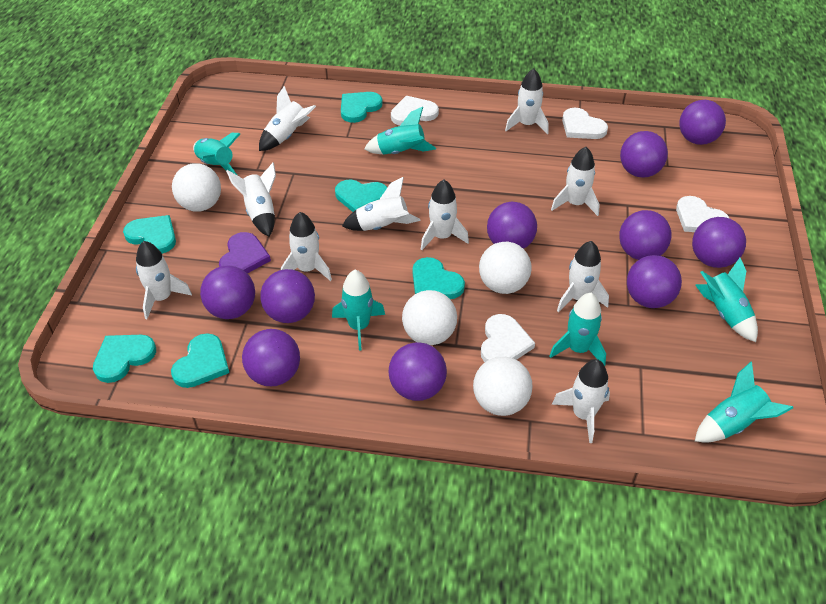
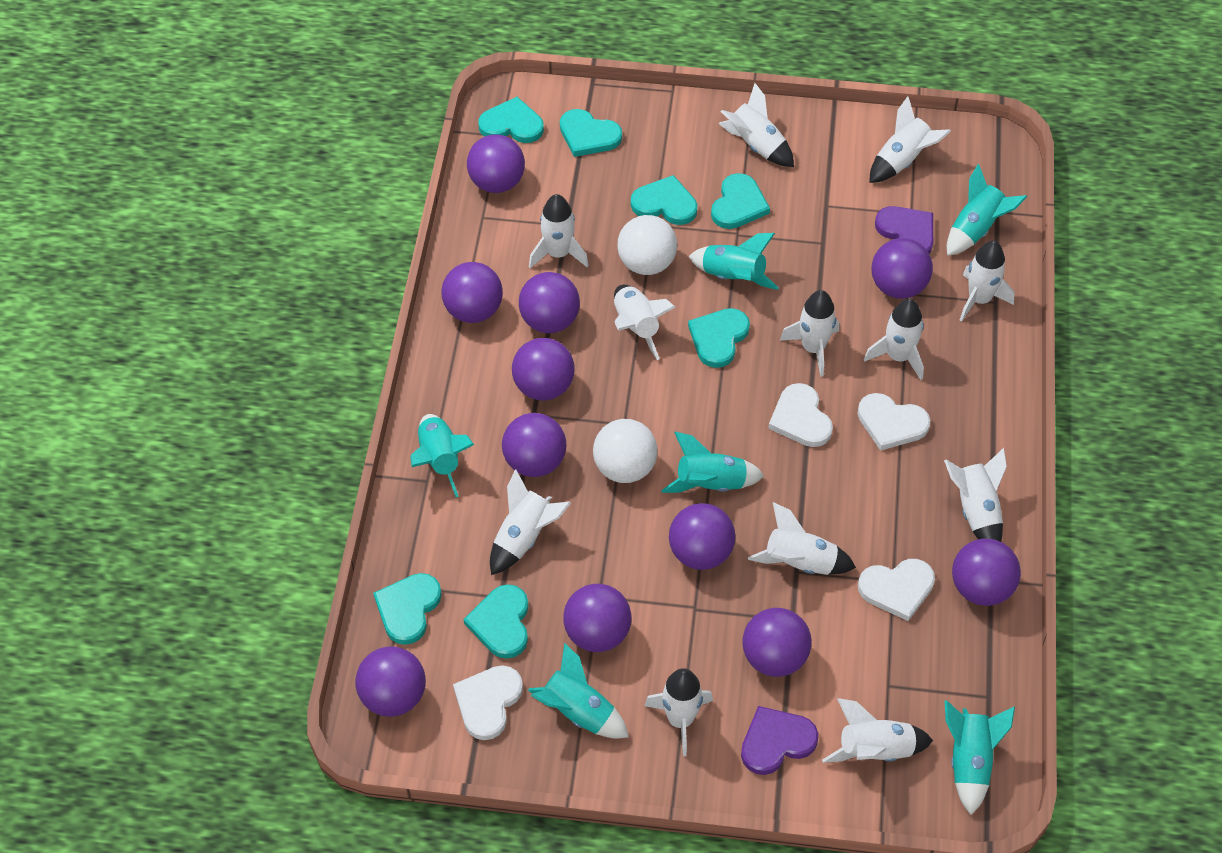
purple ball: 10 -> 11
purple heart: 1 -> 2
turquoise heart: 6 -> 7
white ball: 4 -> 2
white rocket: 10 -> 12

